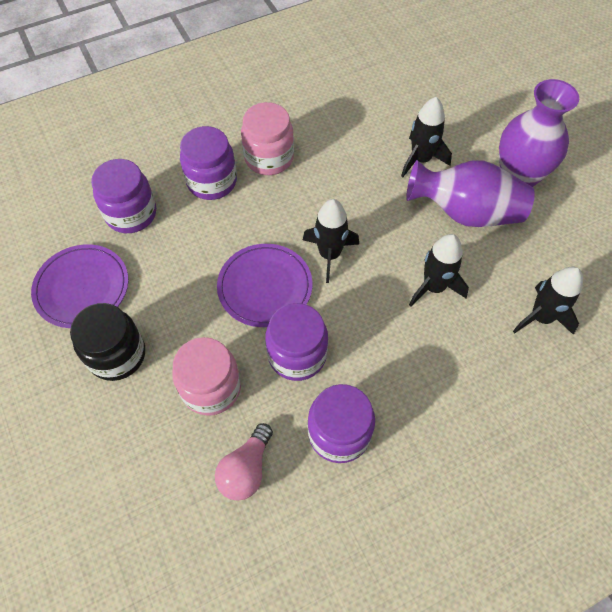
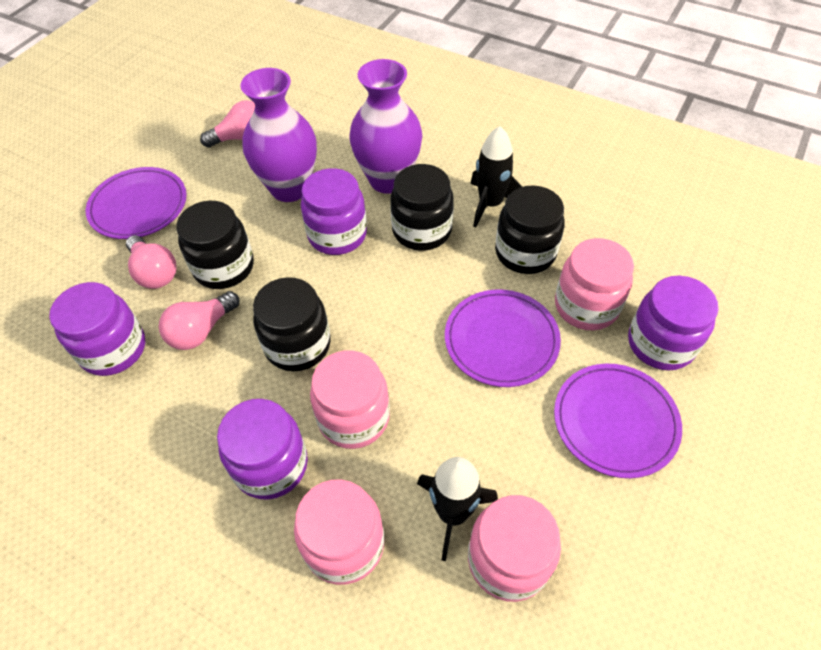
black jar: 1 -> 4
black rocket: 4 -> 2
pink jar: 2 -> 4
pink light bulb: 1 -> 3
purple plate: 2 -> 3

